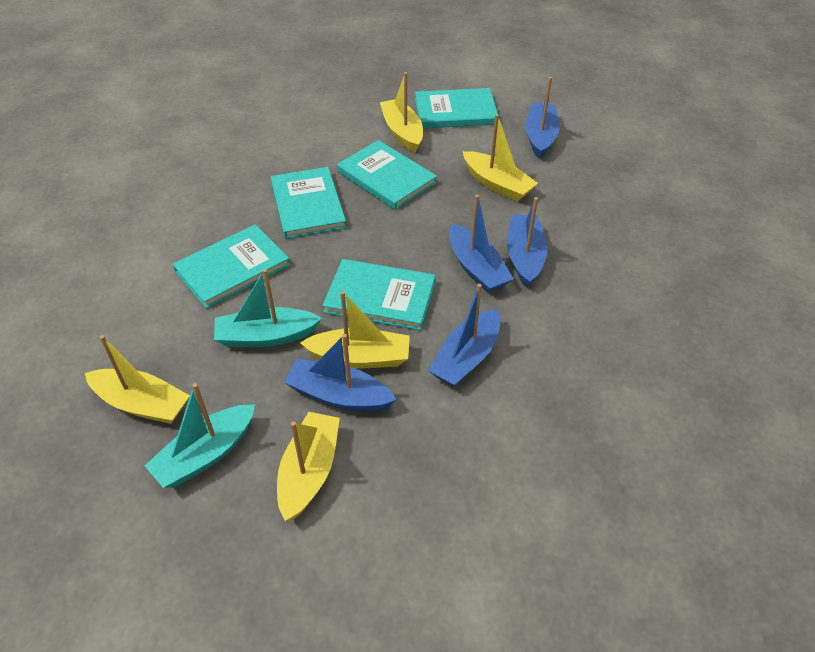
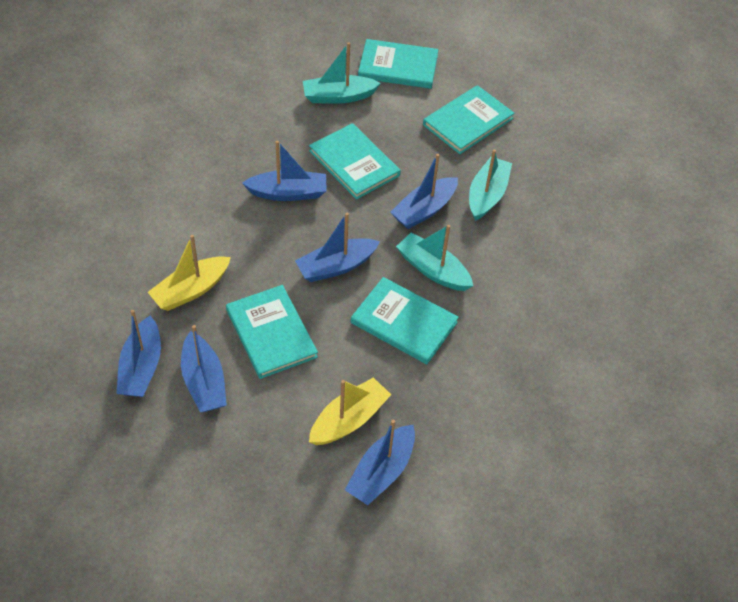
blue boat: 5 -> 6
turquoise boat: 2 -> 3
yellow boat: 5 -> 2

